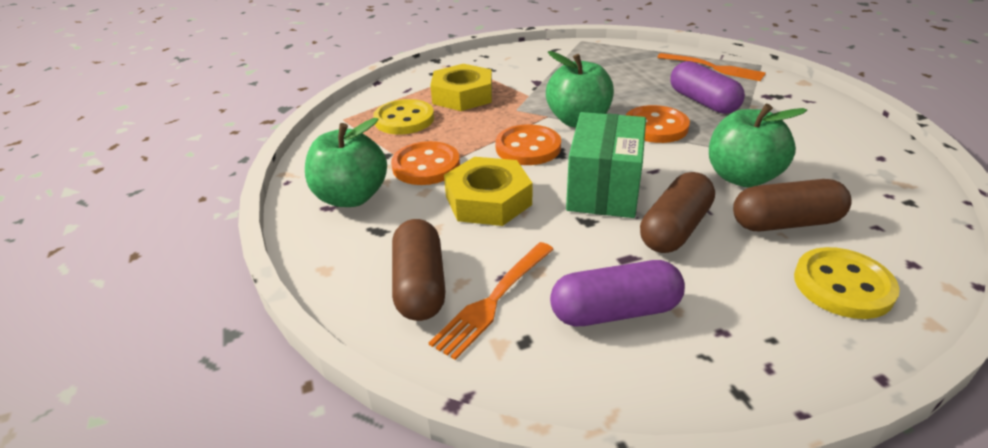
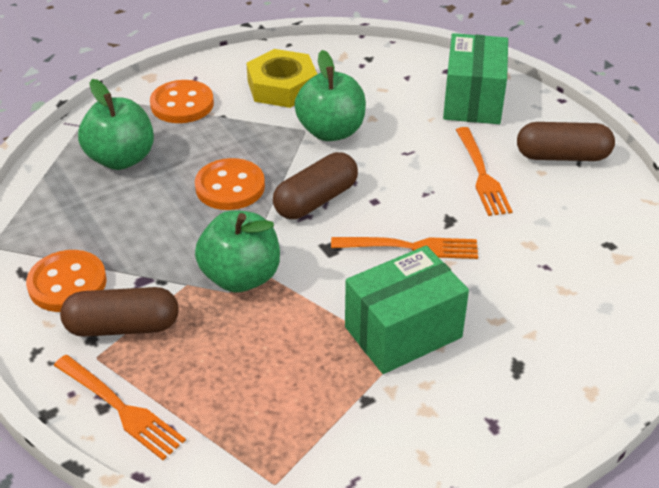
green box: 1 -> 2
orange fork: 2 -> 3
purple capsule: 2 -> 0
yellow button: 2 -> 0
yellow nut: 2 -> 1

